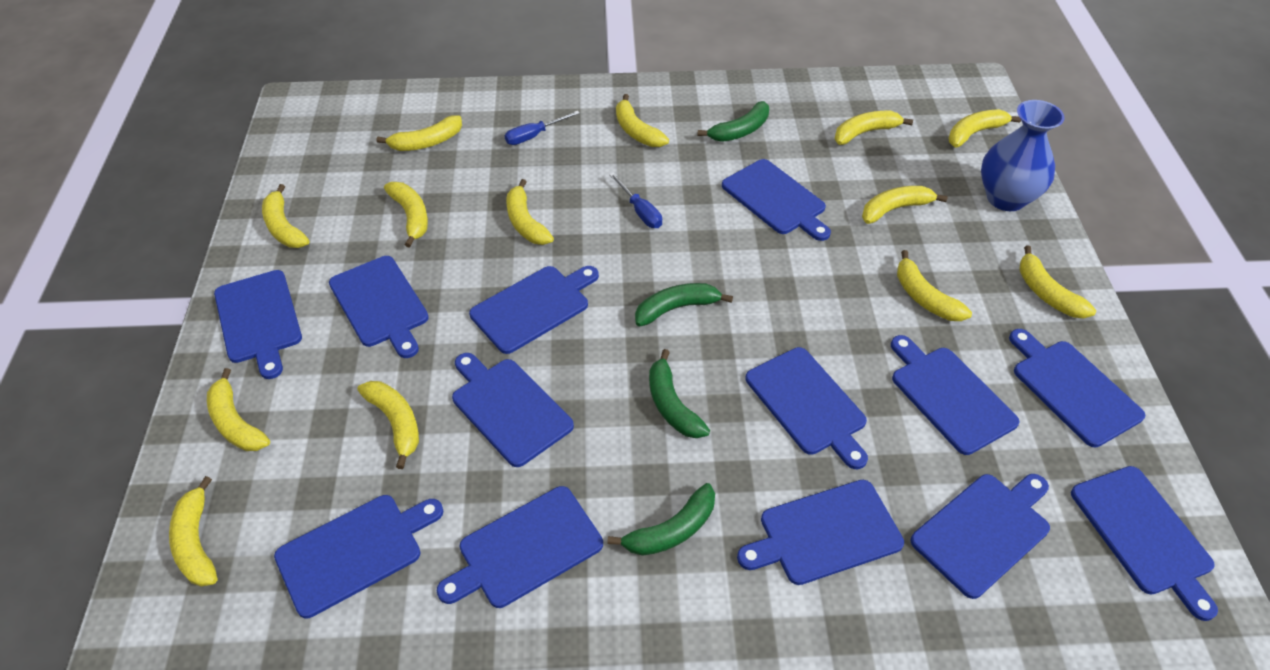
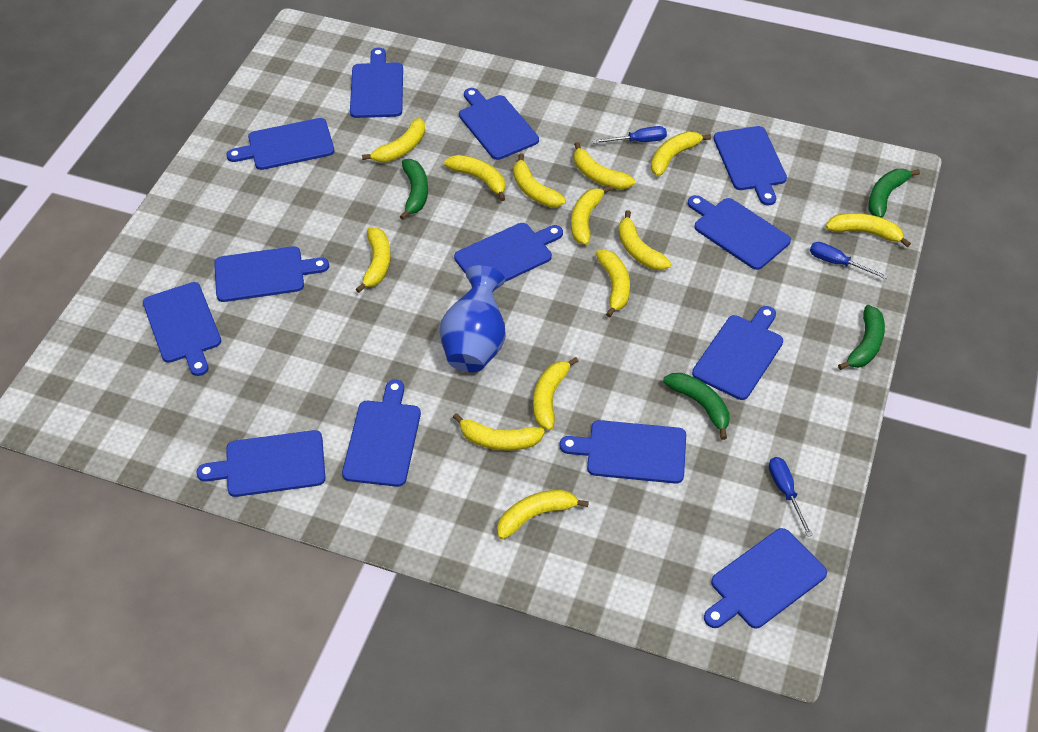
blue screwdriver: 2 -> 3

